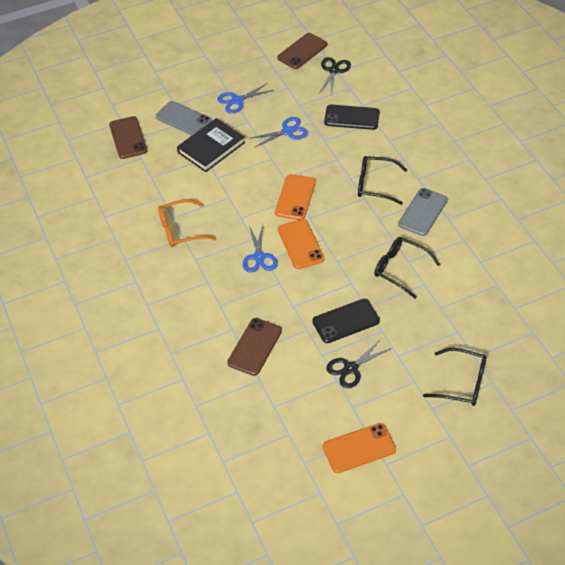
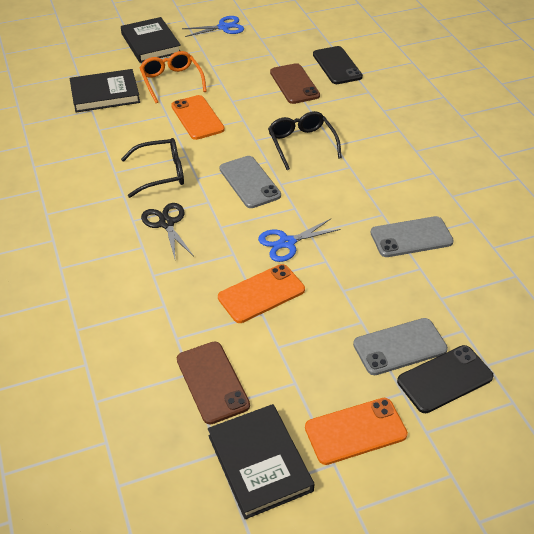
black book: 1 -> 3
black glasses: 3 -> 2
black scissors: 2 -> 1
blue scissors: 3 -> 2
brown phone: 3 -> 2
grey phone: 2 -> 3

